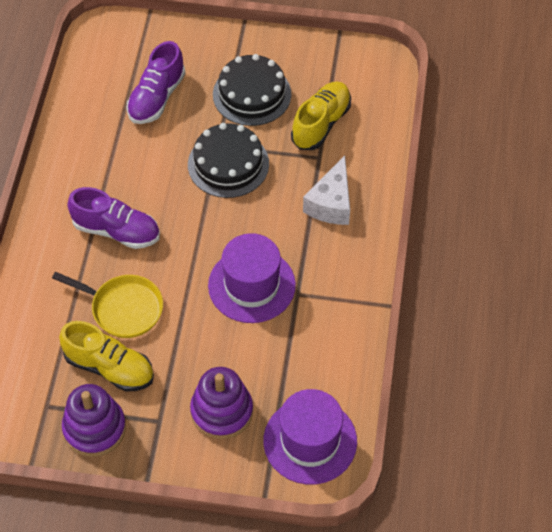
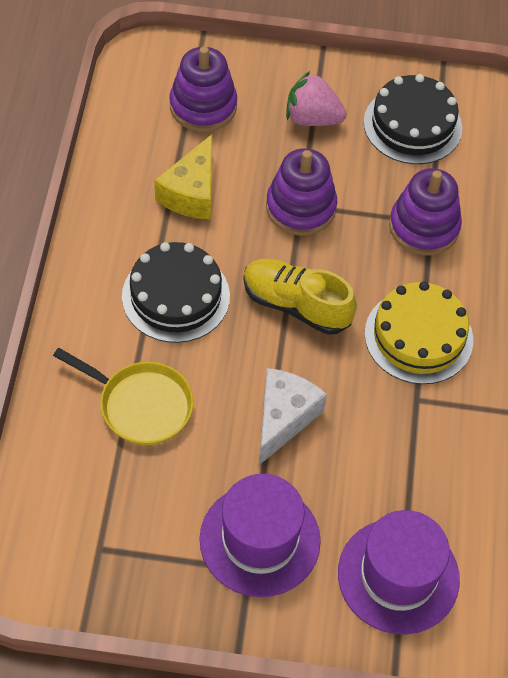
pink strawberry: 0 -> 1
purple shoe: 2 -> 0
purple stacking toy: 2 -> 3
yellow cake: 0 -> 1
yellow cheese: 0 -> 1
yellow shoe: 2 -> 1

